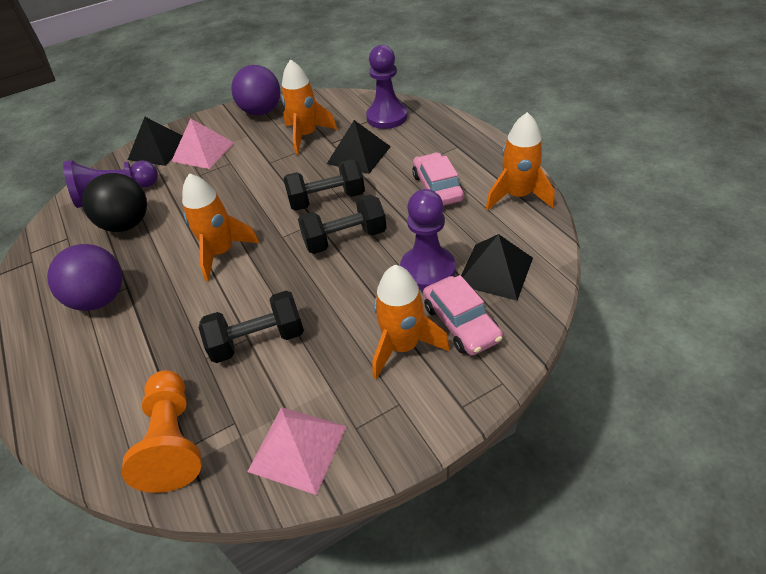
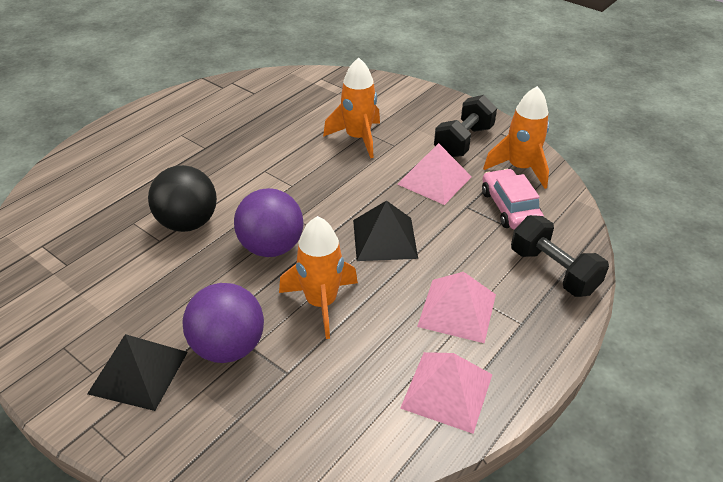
black dumbbell: 3 -> 2
black pyramid: 3 -> 2
orange pawn: 1 -> 0
orange rocket: 4 -> 3
pink car: 2 -> 1
pink pyramid: 2 -> 3
purple pawn: 3 -> 0

